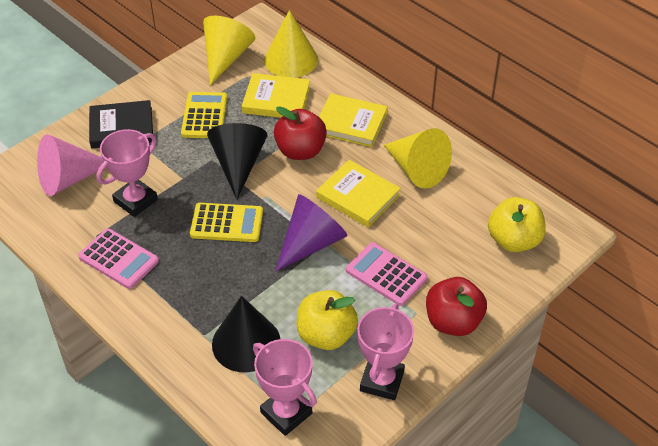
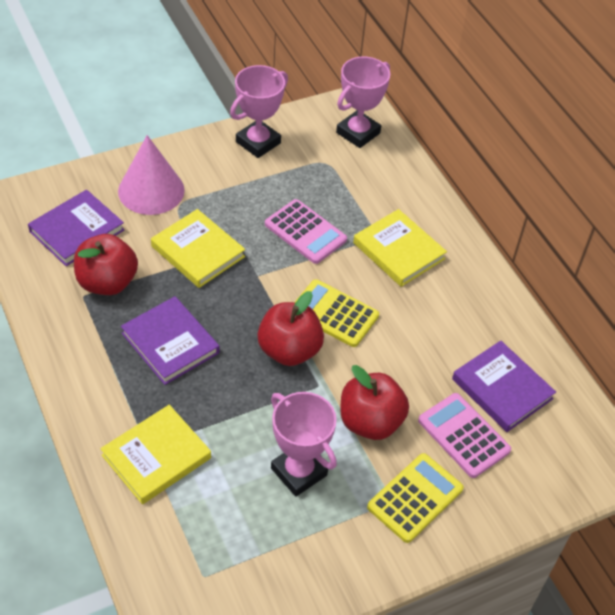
black book: 1 -> 0
black cone: 2 -> 0
purple book: 0 -> 3
purple cone: 1 -> 0
red apple: 2 -> 3
yellow apple: 2 -> 0
yellow cone: 3 -> 0

